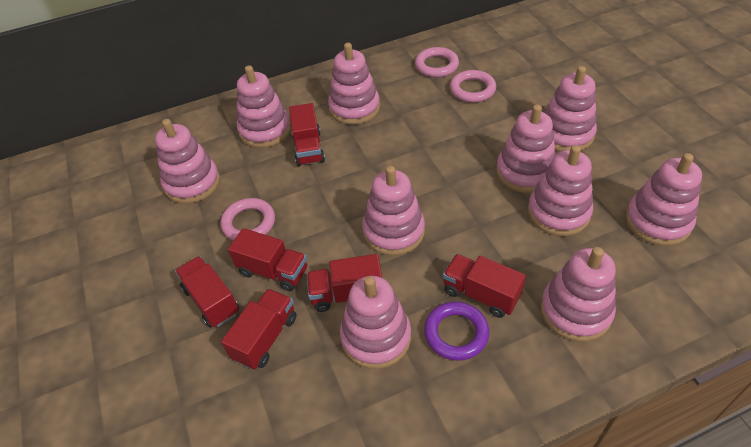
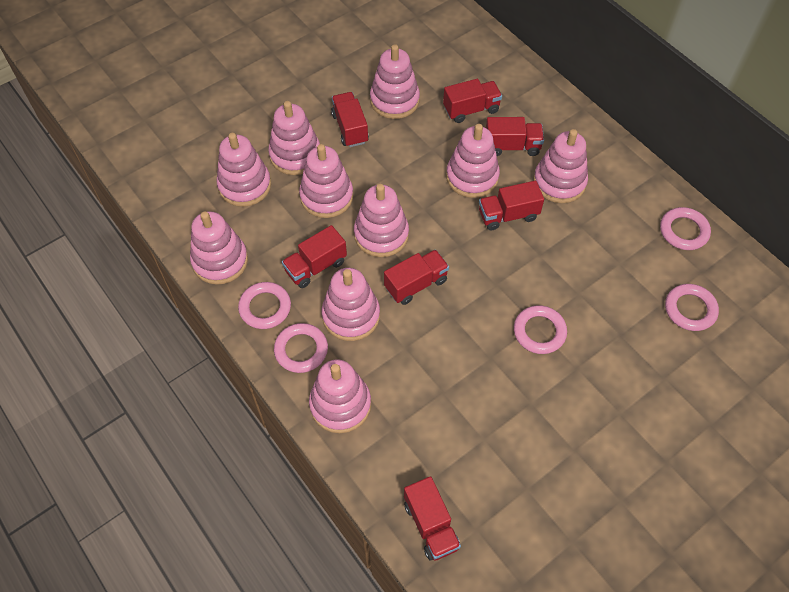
pink ring: 3 -> 5
purple ring: 1 -> 0
red truck: 6 -> 7

